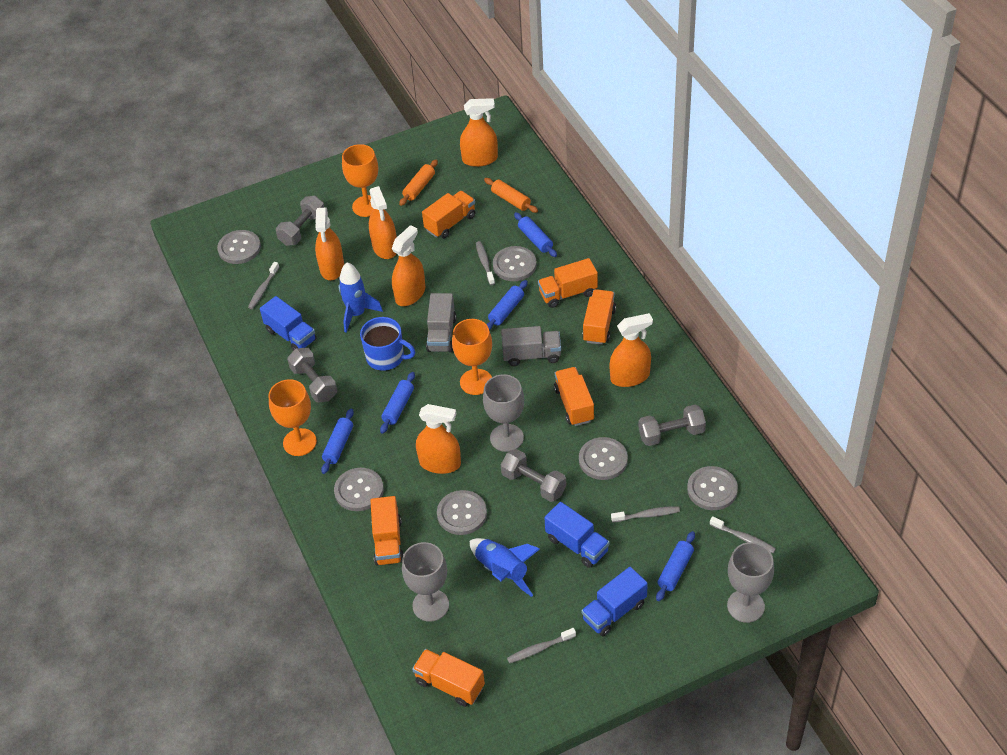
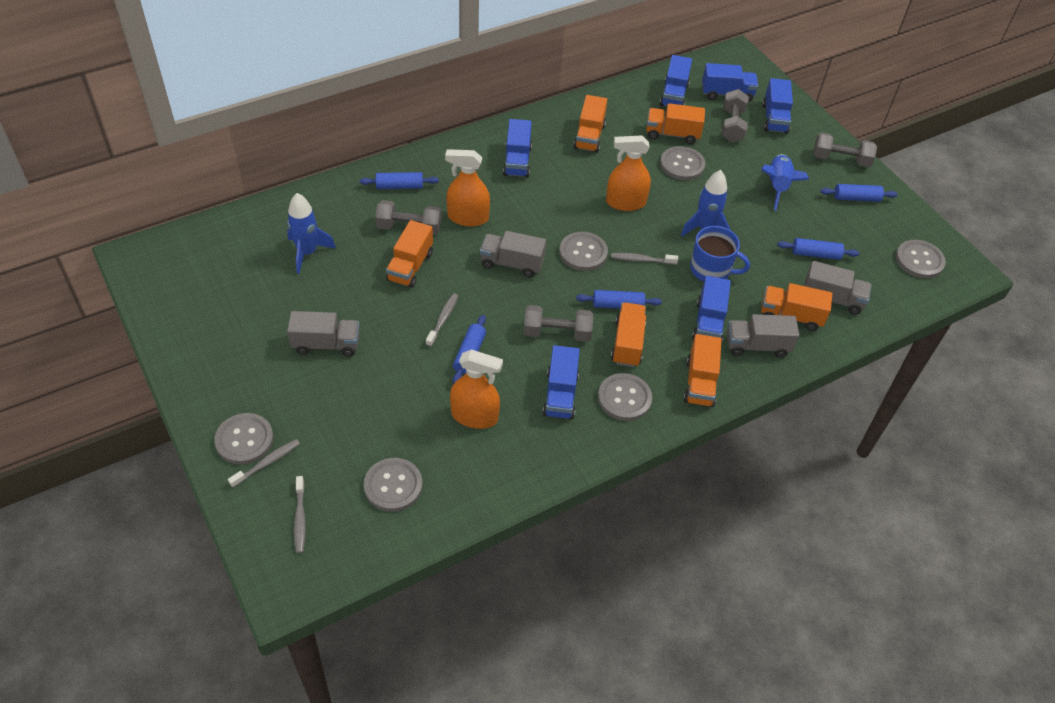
blue rocket: 2 -> 3
blue truck: 3 -> 6
grey goblet: 3 -> 0
grey toothbrush: 5 -> 4
grey truck: 2 -> 4
orange goblet: 3 -> 0
orange rolling pin: 2 -> 0
orange spray bottle: 6 -> 3

